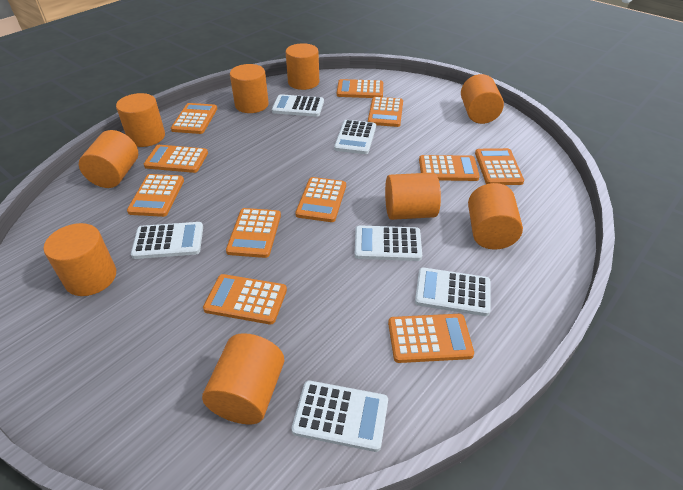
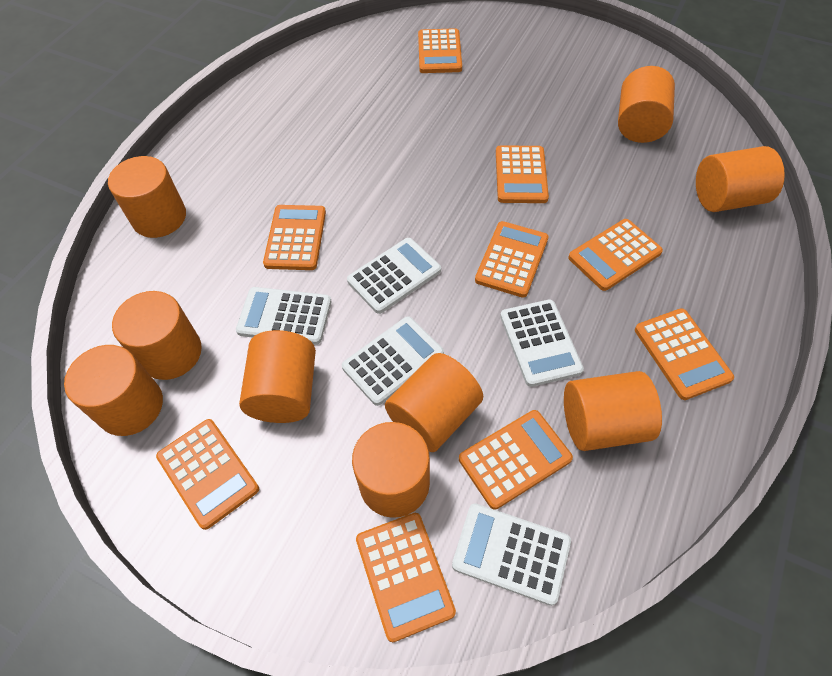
orange calculator: 11 -> 9
white calculator: 6 -> 5

